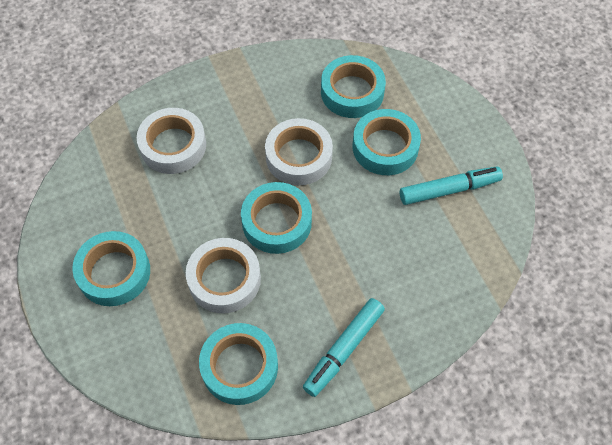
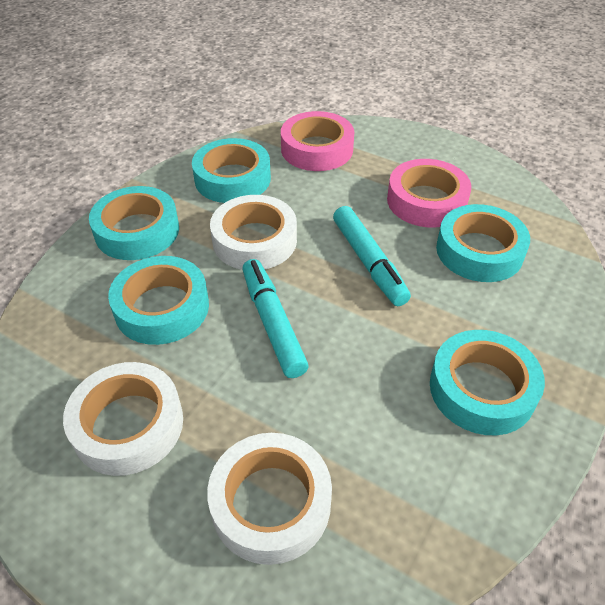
pink tape: 0 -> 2

